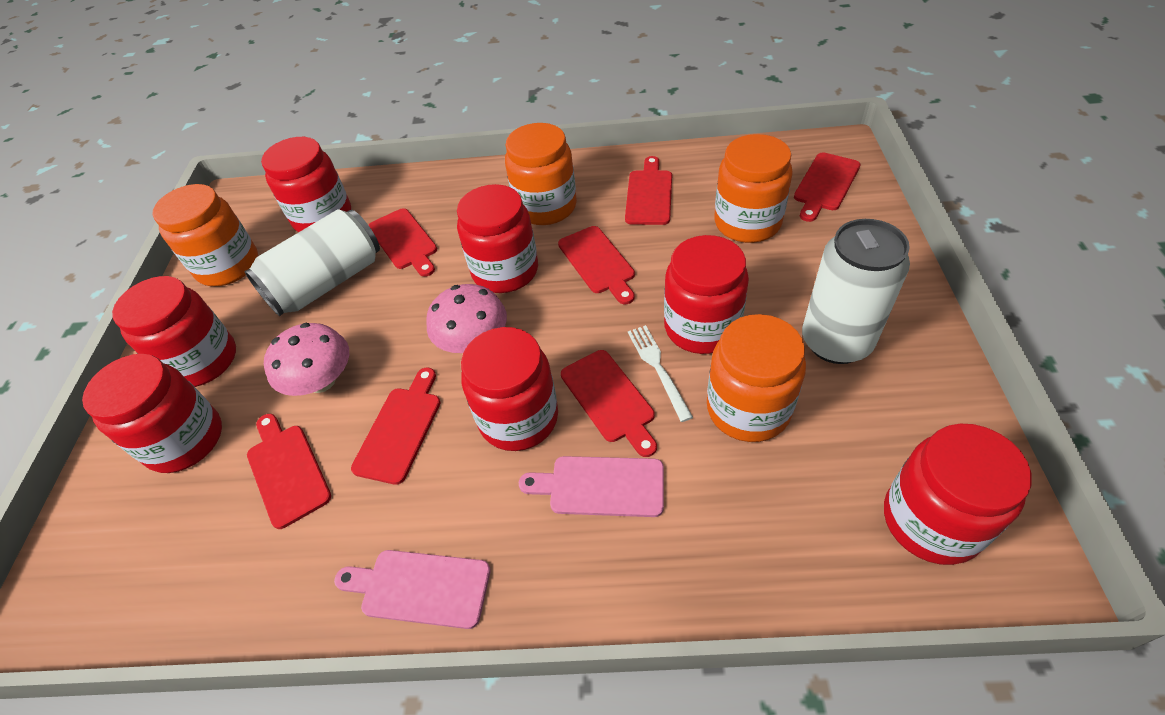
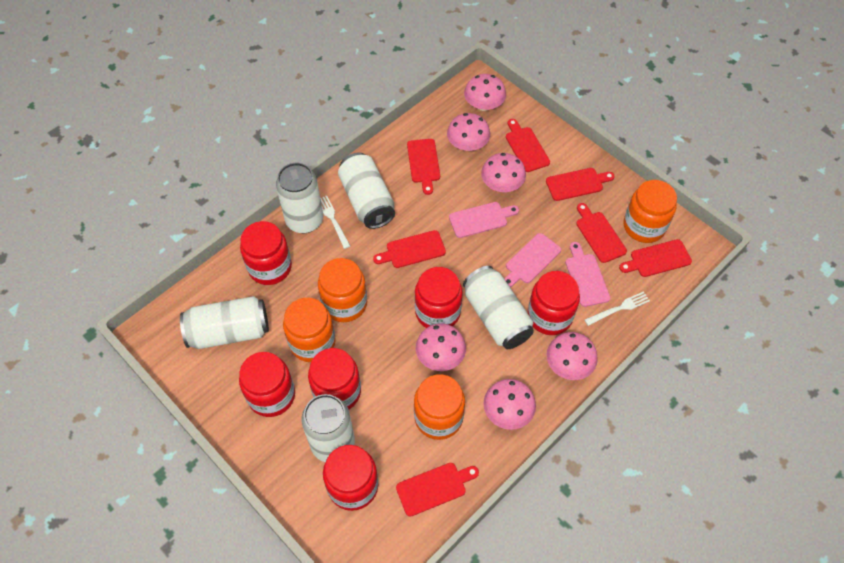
pink cutting board: 2 -> 3
pink mushroom: 2 -> 6
red jar: 7 -> 6
white can: 2 -> 5
white fork: 1 -> 2

